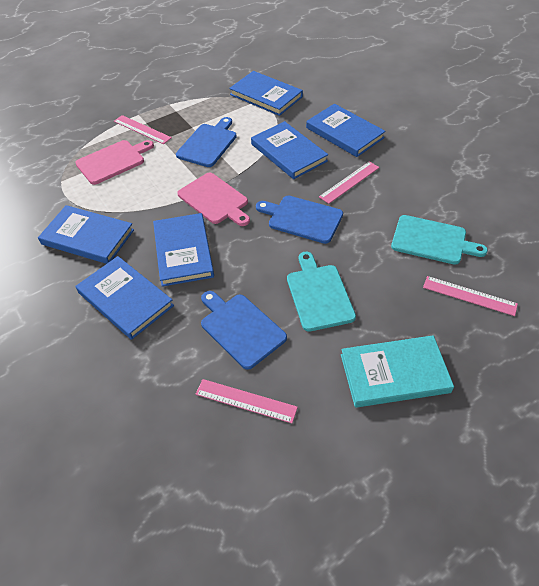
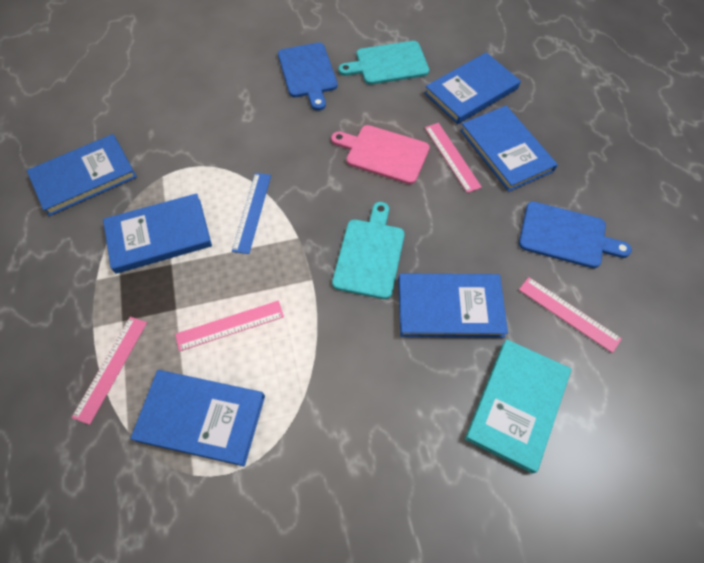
blue cutting board: 3 -> 2
blue ruler: 0 -> 1
pink cutting board: 2 -> 1

